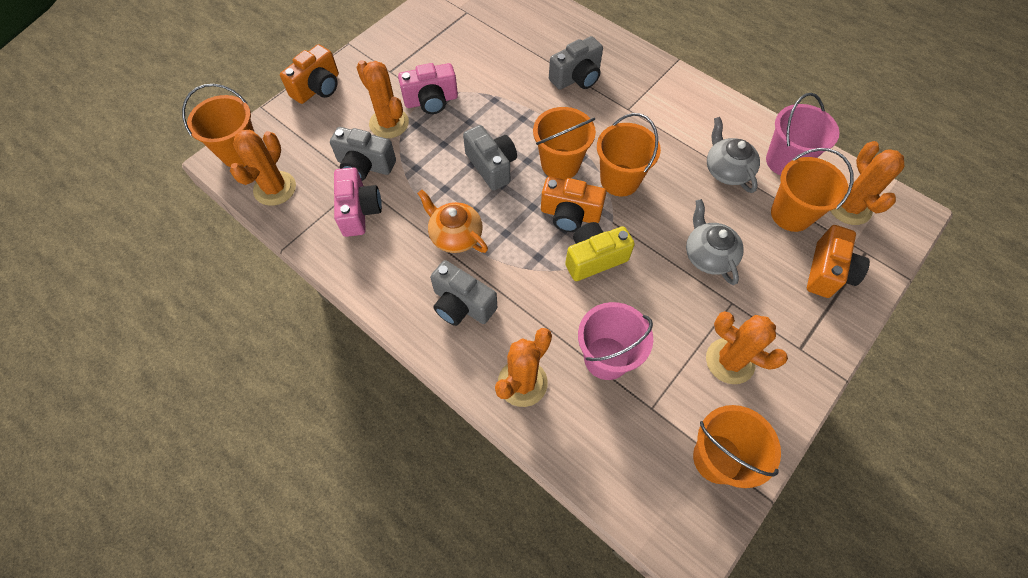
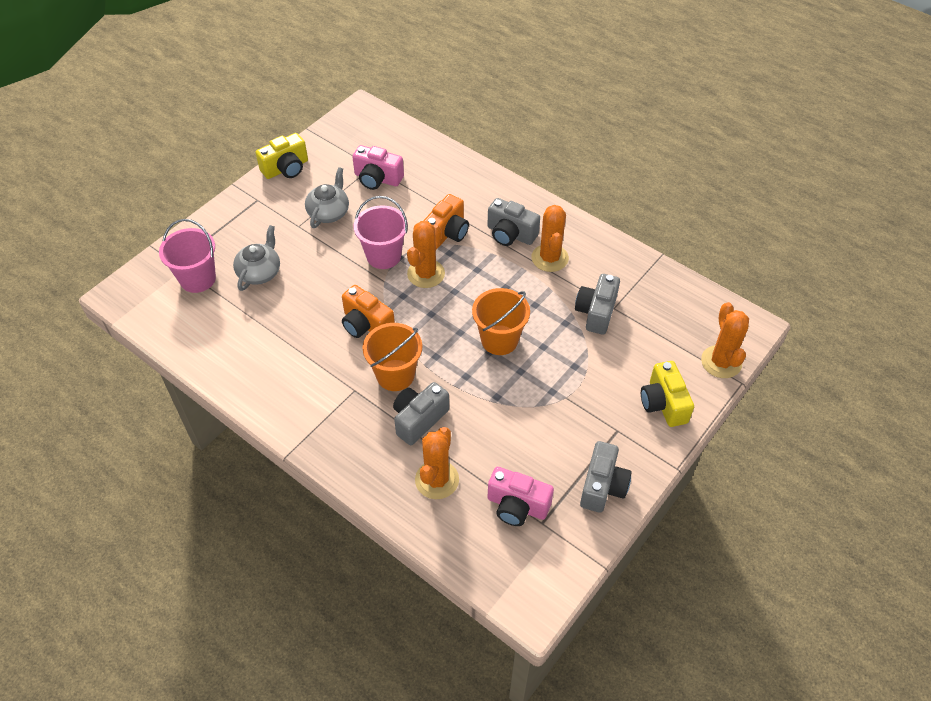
orange bucket: 5 -> 2
orange cactus: 5 -> 4
orange camera: 3 -> 2
orange teapot: 1 -> 0
yellow camera: 1 -> 2

